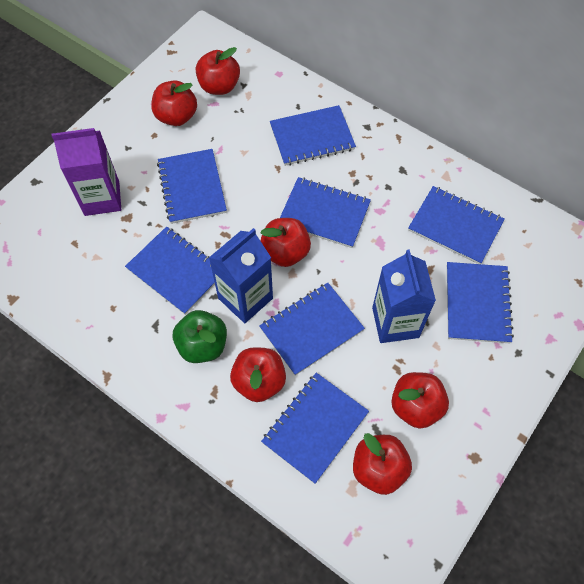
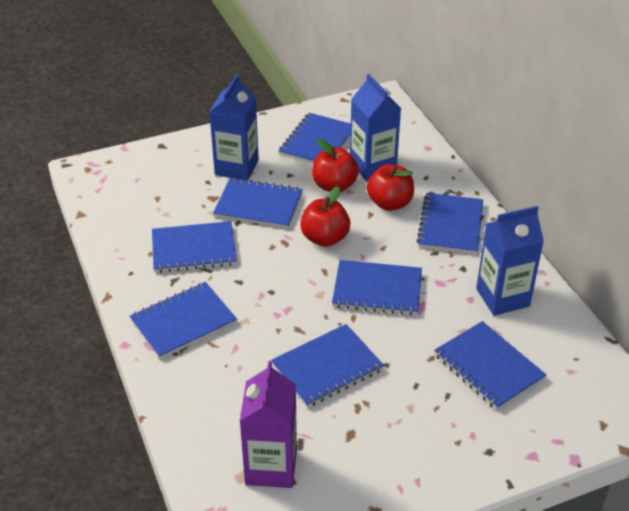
blue carton: 2 -> 3
green apple: 1 -> 0
red apple: 6 -> 3

